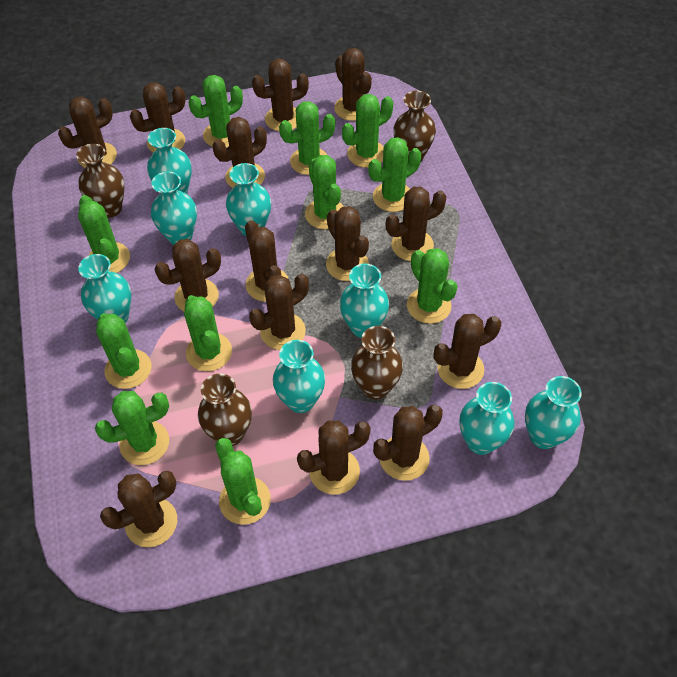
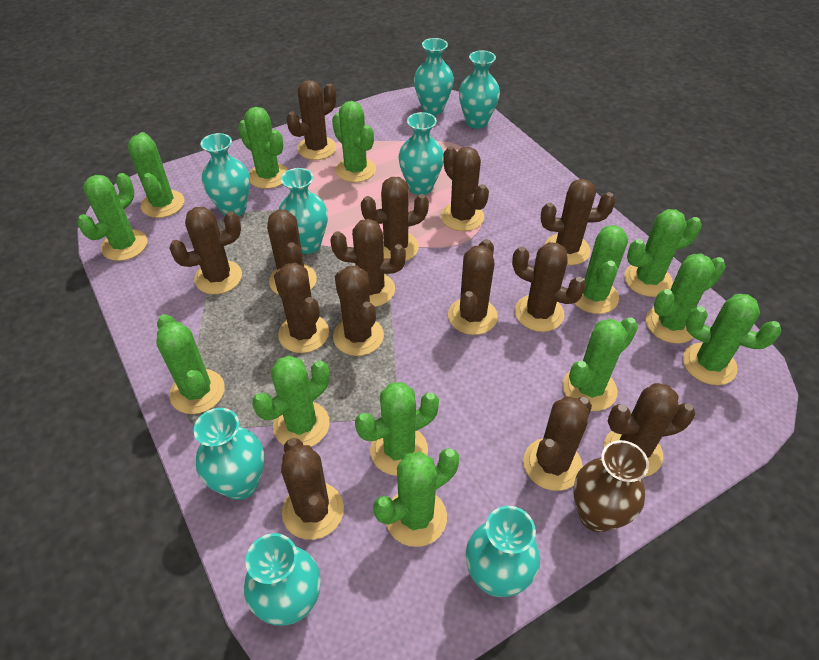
brown vase: 4 -> 1
green cactus: 11 -> 13

